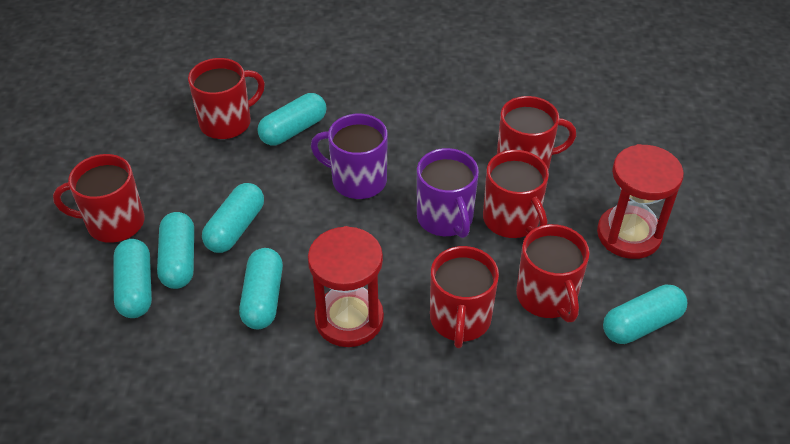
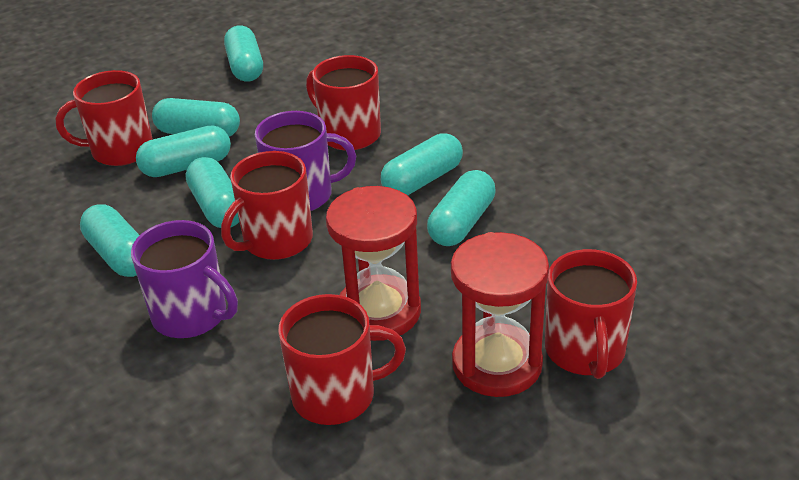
red mug: 6 -> 5
turquoise capsule: 6 -> 7

